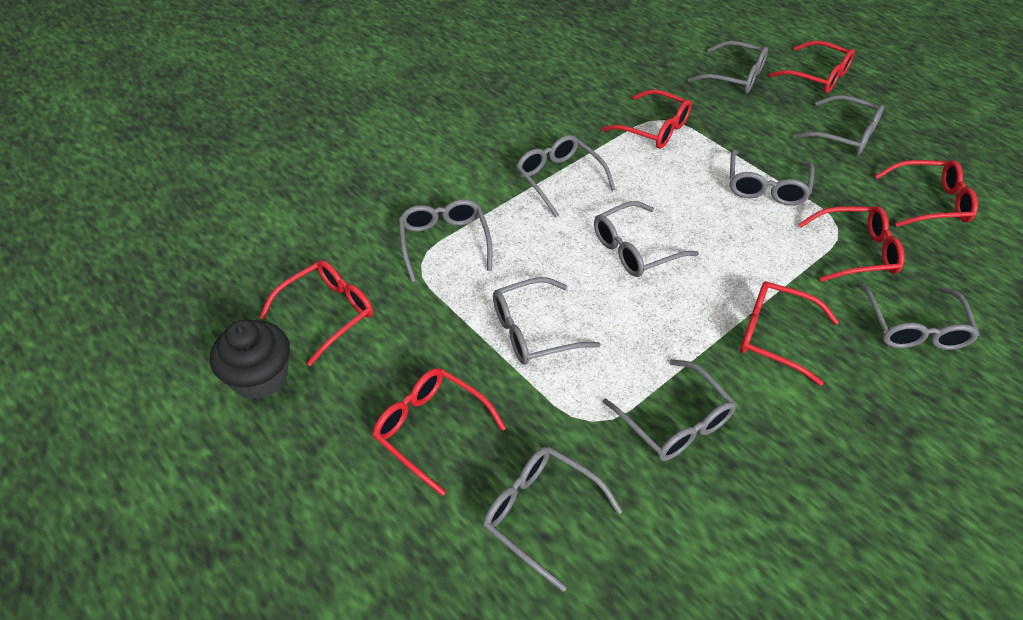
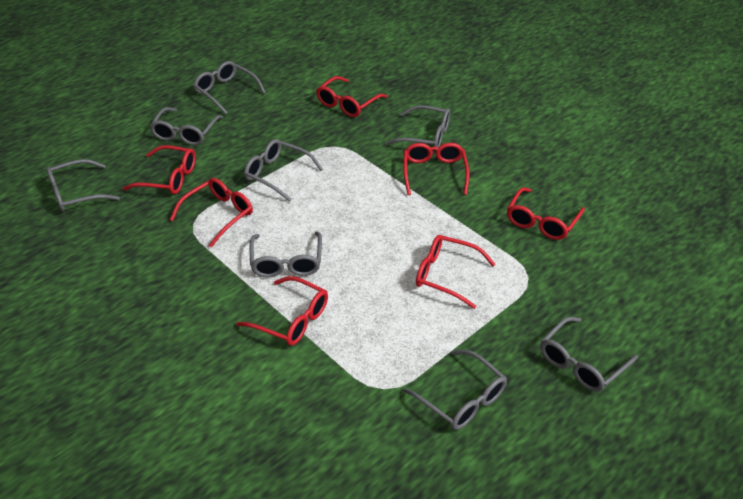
black cupcake: 1 -> 0
grey glasses: 10 -> 8

